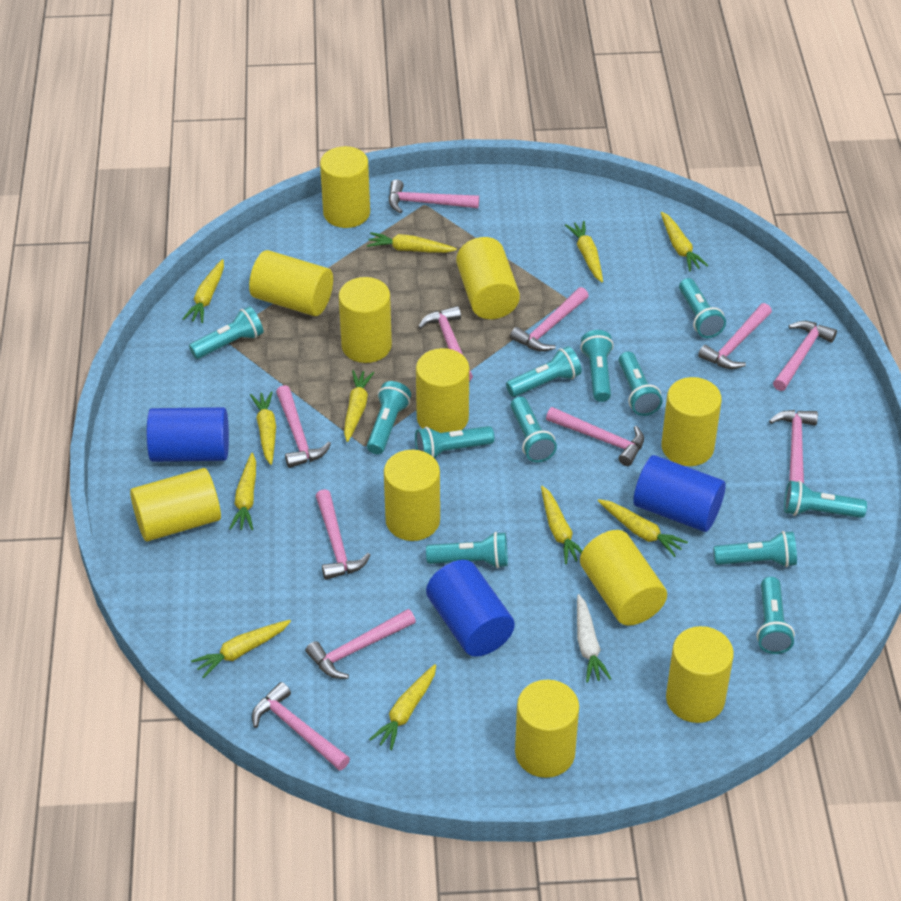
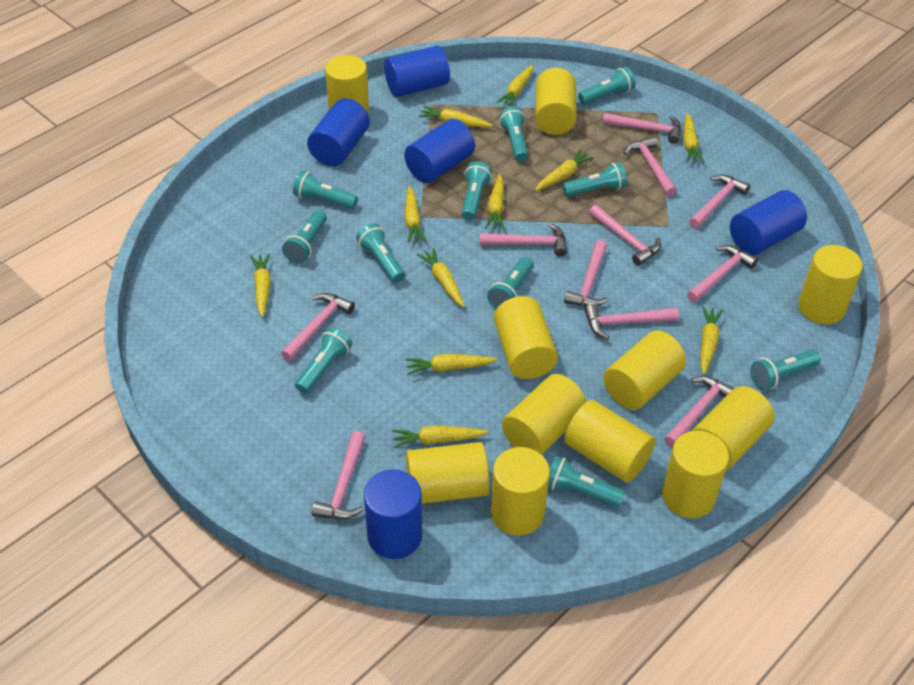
blue cylinder: 3 -> 5
turquoise flashlight: 12 -> 11
white carrot: 1 -> 0

